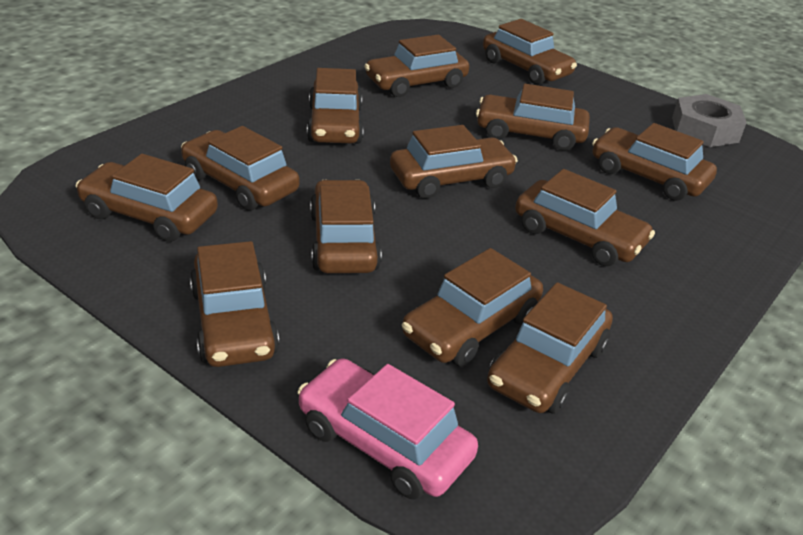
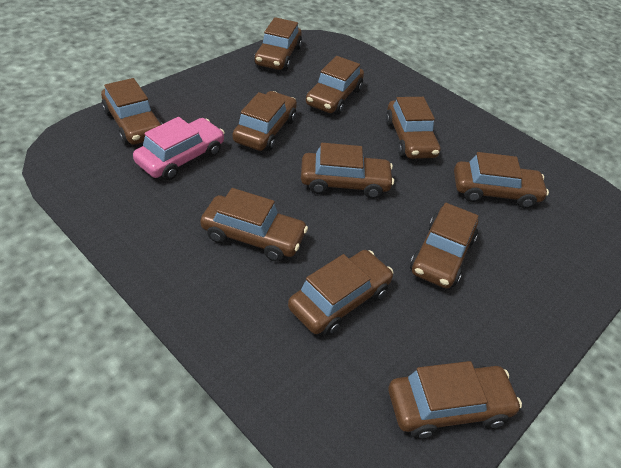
brown car: 13 -> 11
grey nut: 1 -> 0

